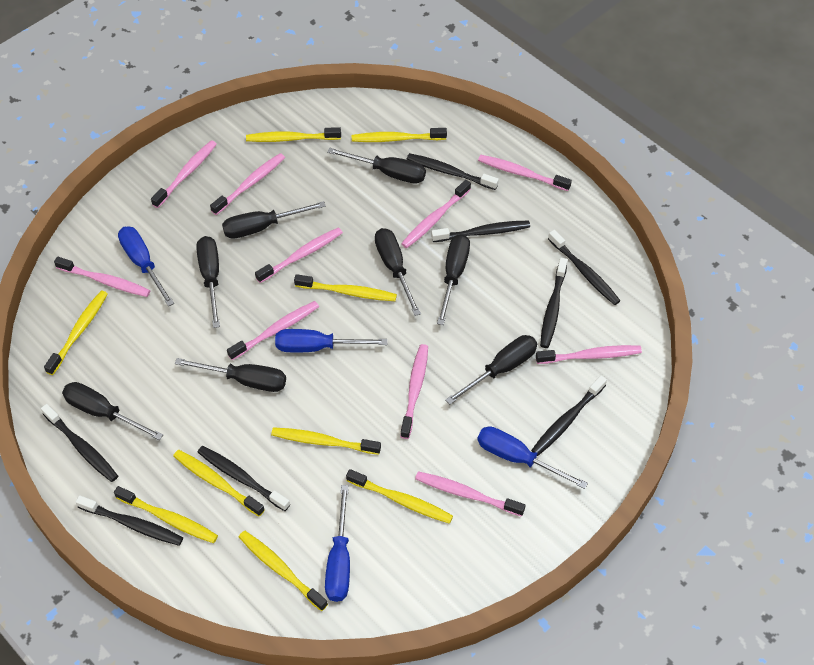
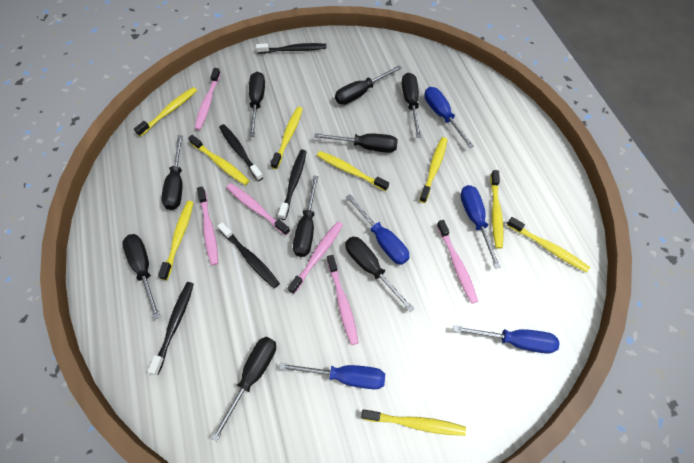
black screwdriver: 8 -> 9
black toothbrush: 8 -> 5
blue screwdriver: 4 -> 5
pink toothbrush: 10 -> 6

